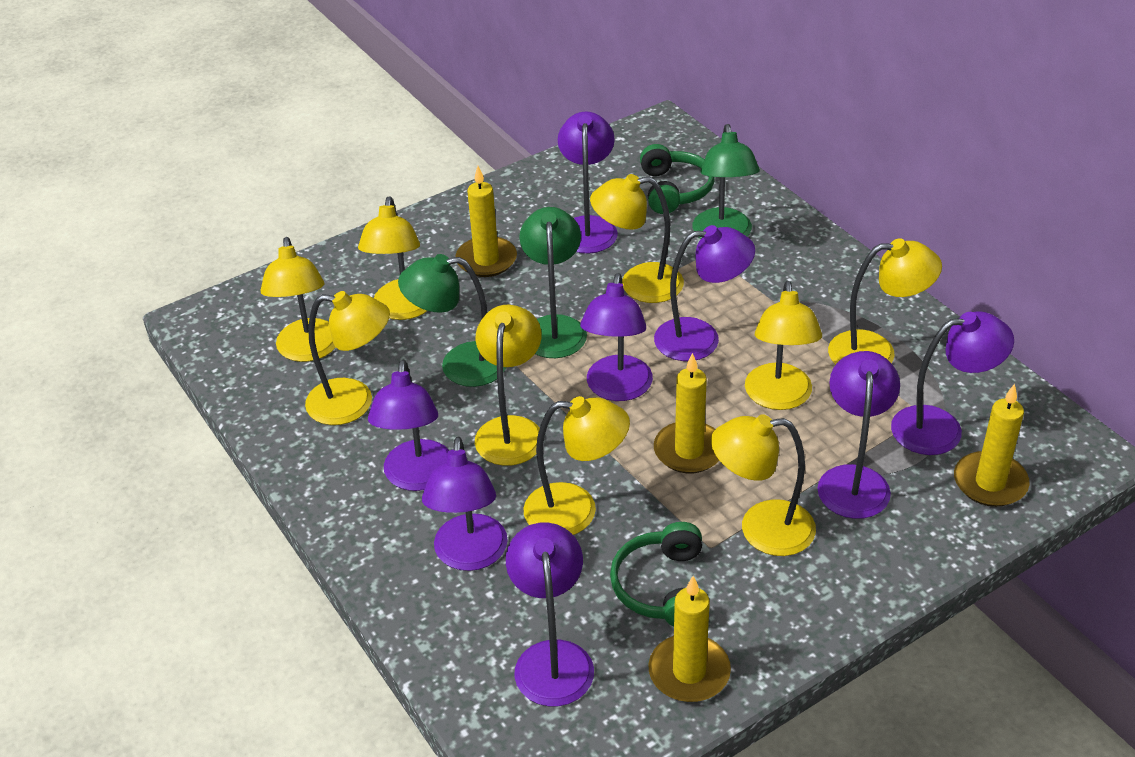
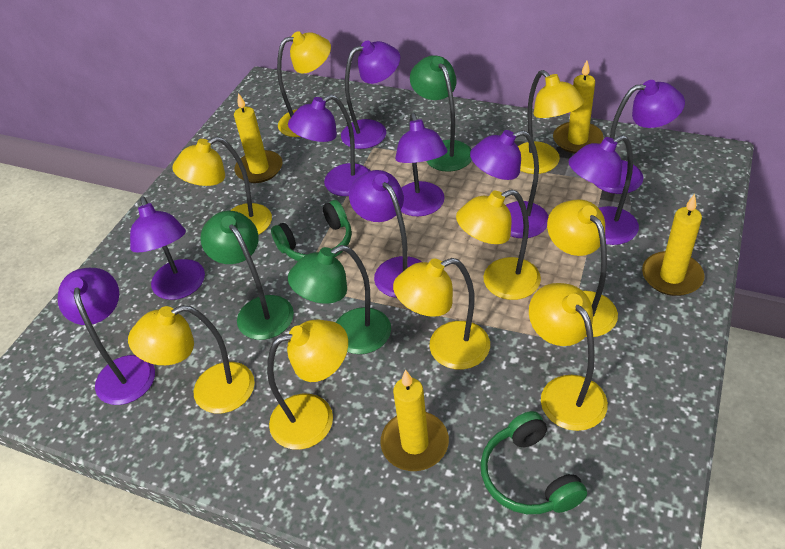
purple lamp: 8 -> 9

